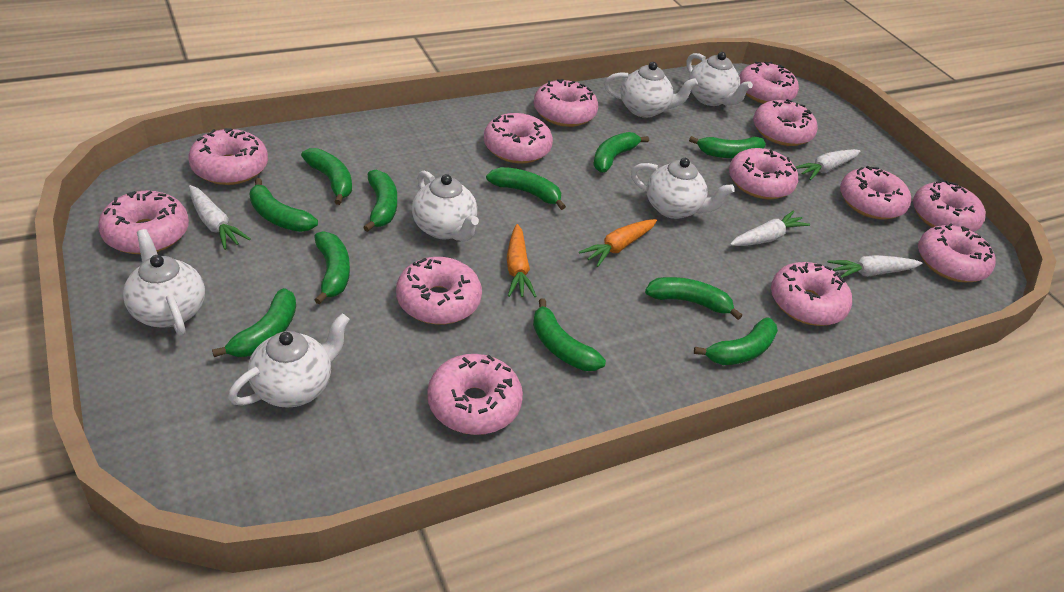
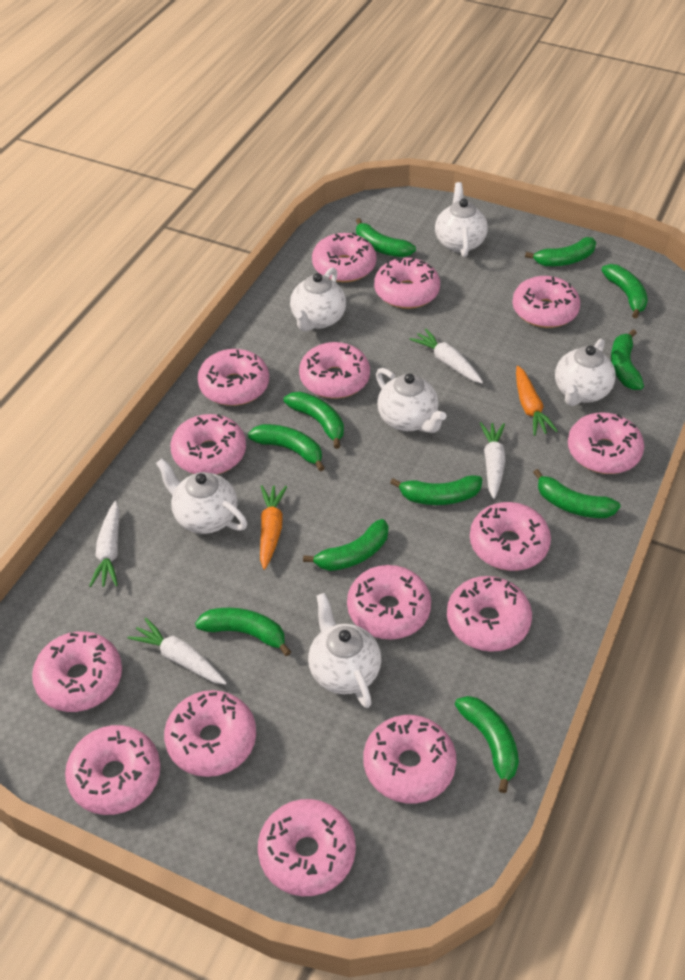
pink donut: 13 -> 15

